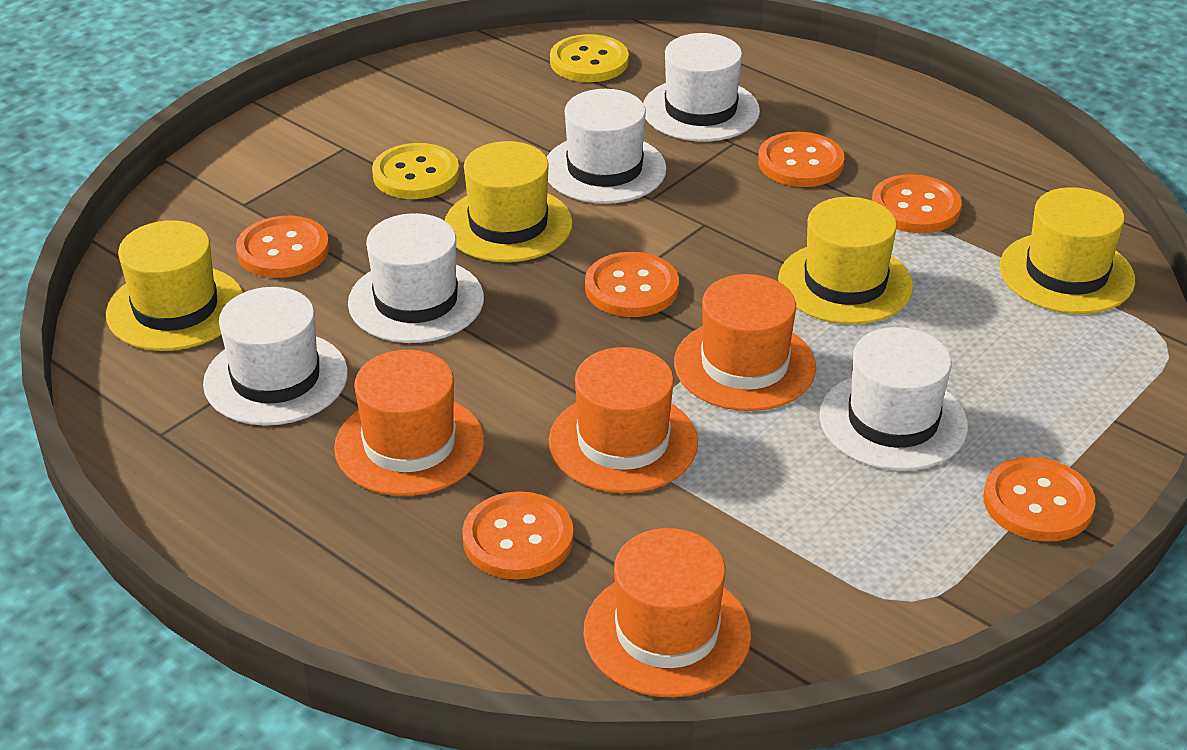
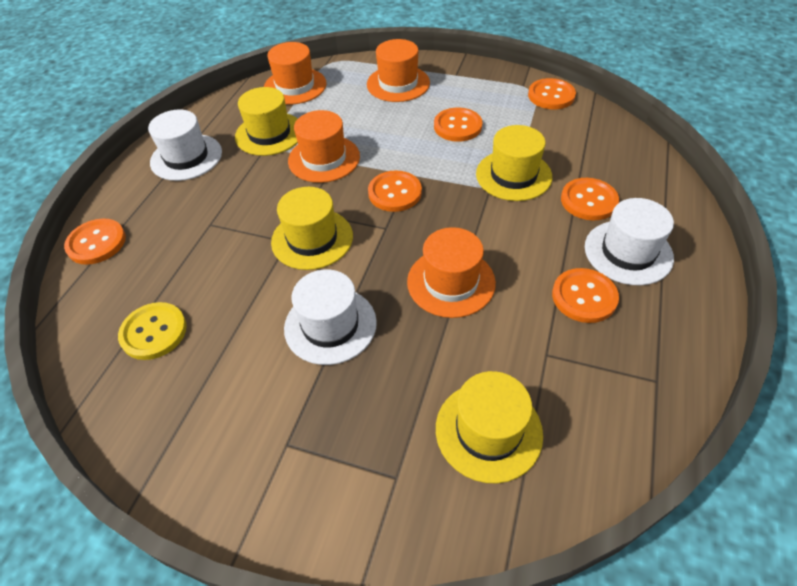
white hat: 5 -> 3
yellow button: 2 -> 1

